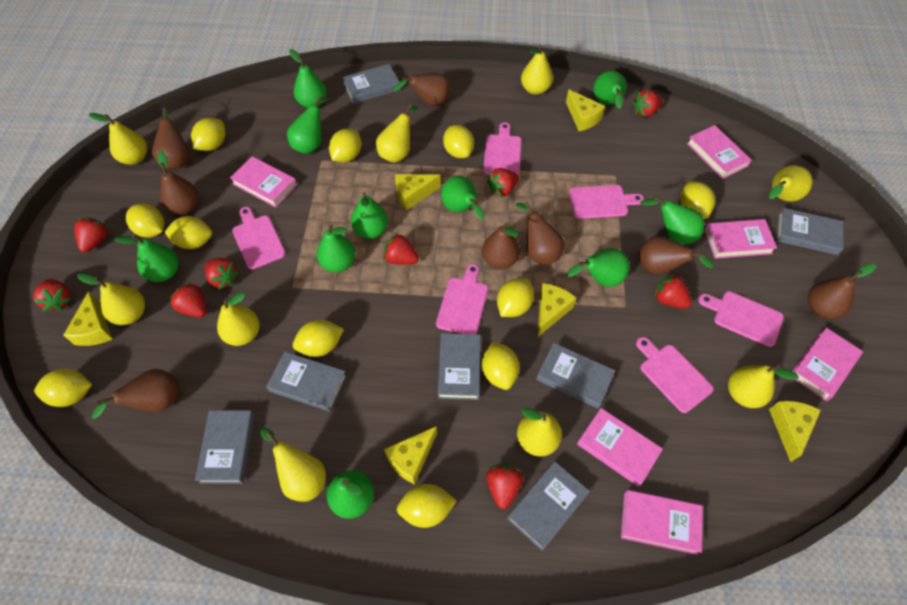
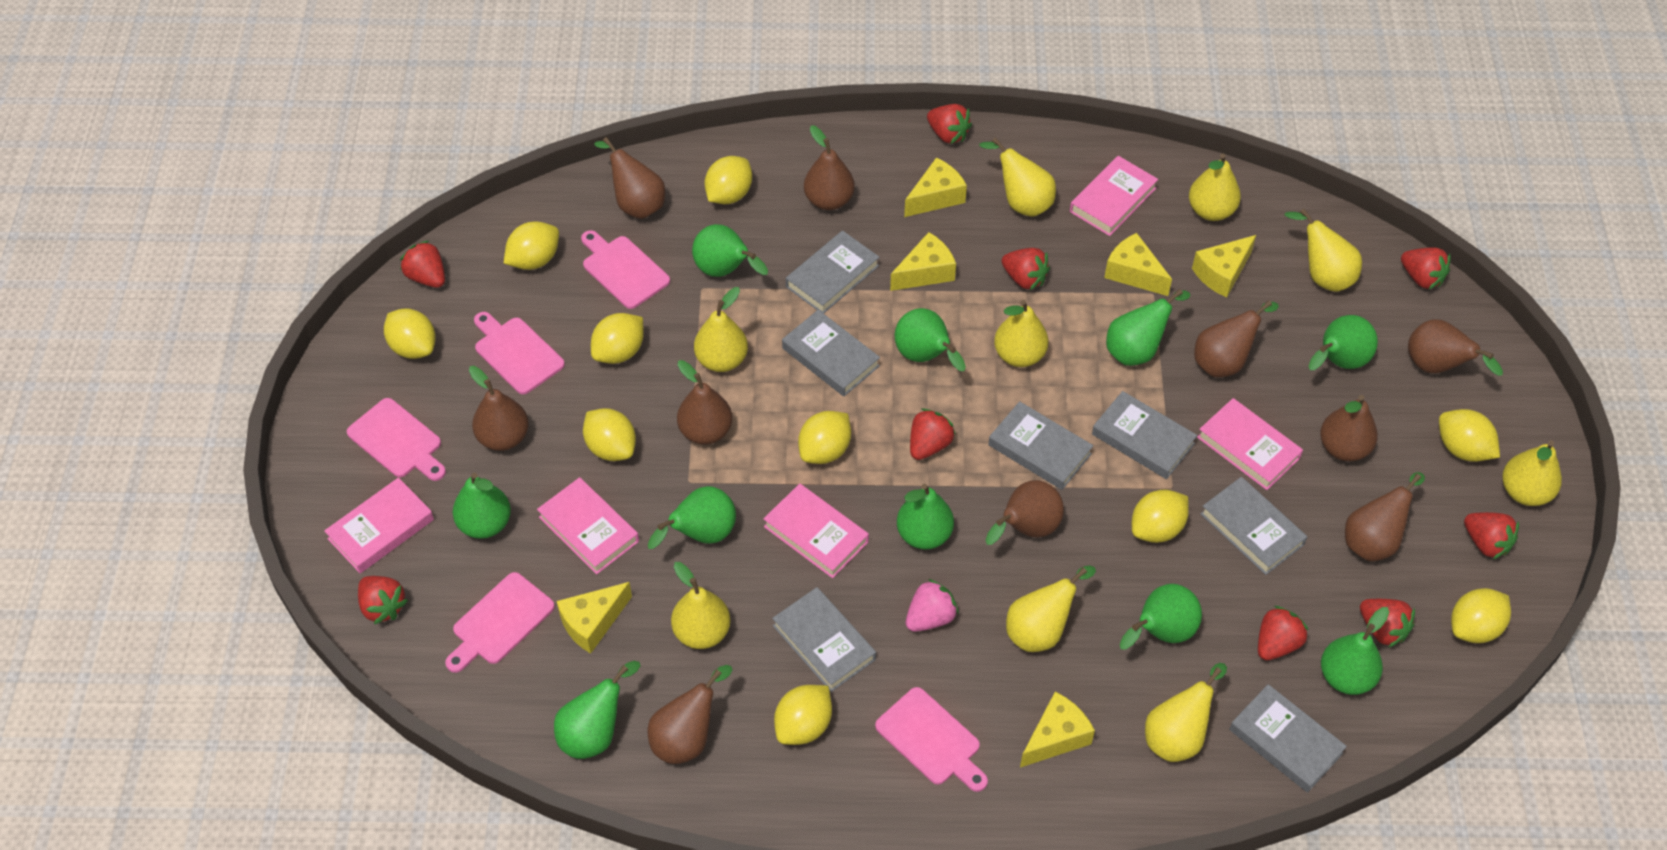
brown pear: 8 -> 10
pink book: 6 -> 5
pink cutting board: 6 -> 5
pink strawberry: 0 -> 1
yellow lemon: 11 -> 10

